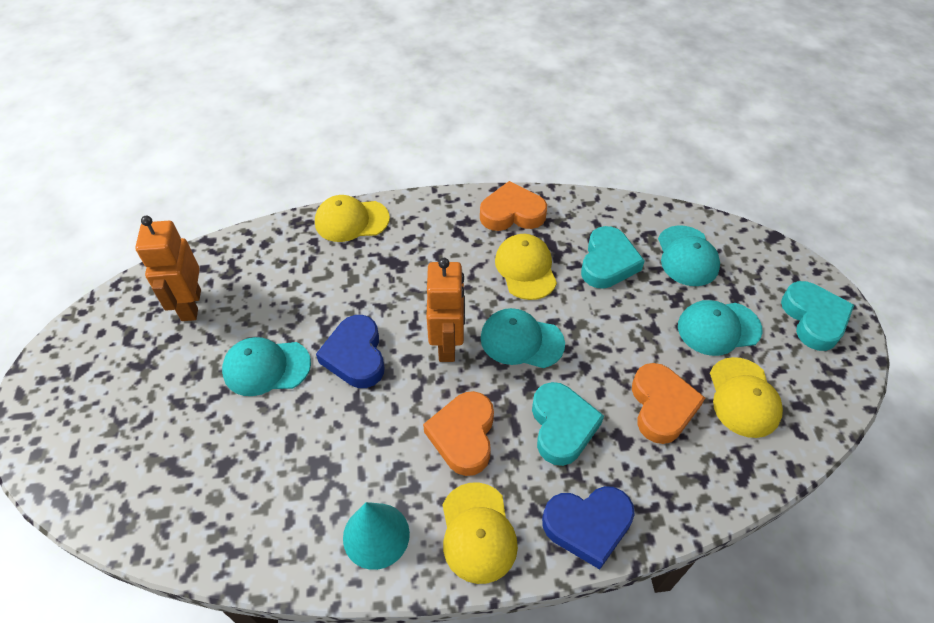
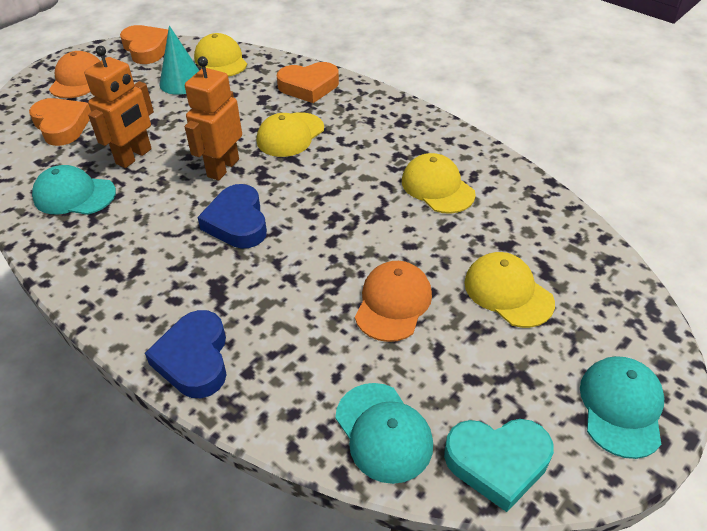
orange cap: 0 -> 2
turquoise cap: 4 -> 3
turquoise heart: 3 -> 1

